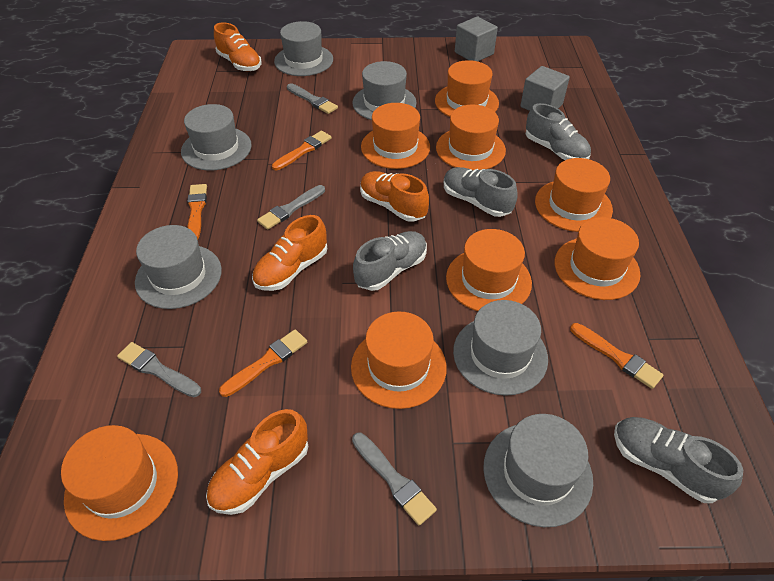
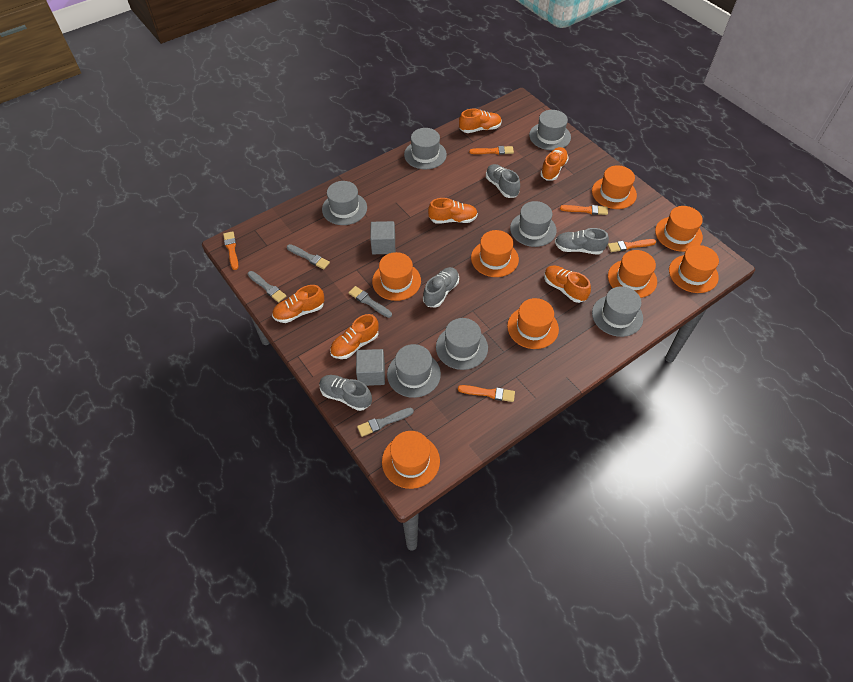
grey hat: 6 -> 7
orange brush: 4 -> 5
orange shoe: 4 -> 6

